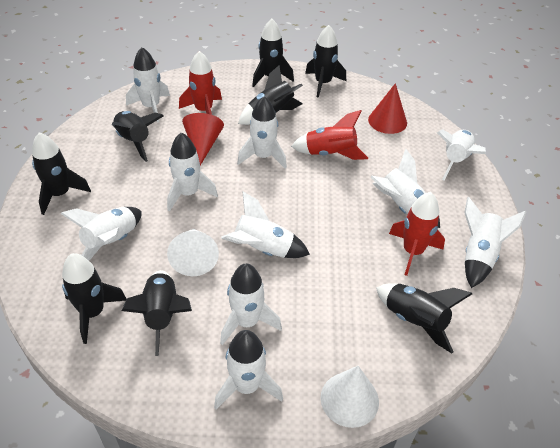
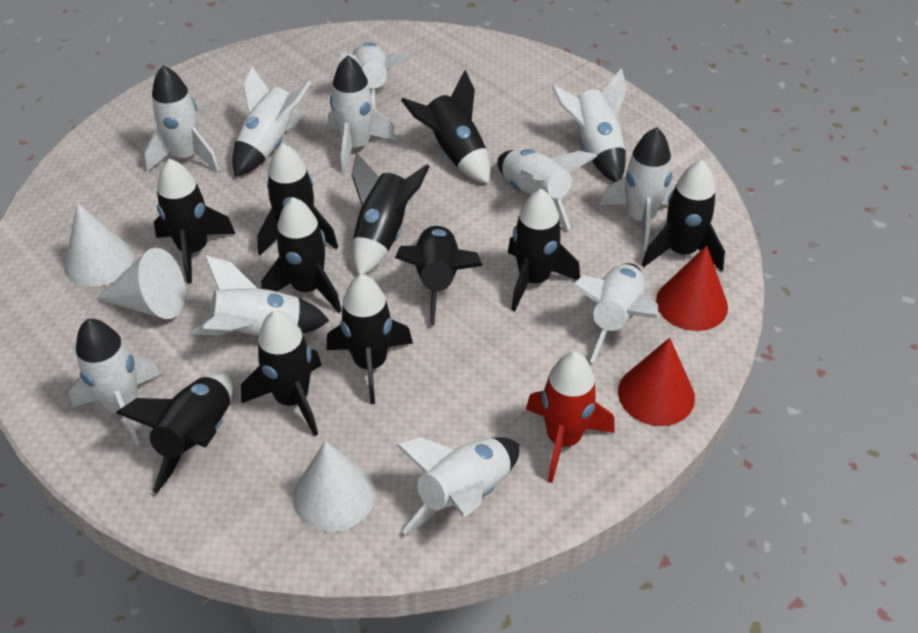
black rocket: 8 -> 11
red rocket: 3 -> 1
white cone: 2 -> 3
white rocket: 10 -> 11

